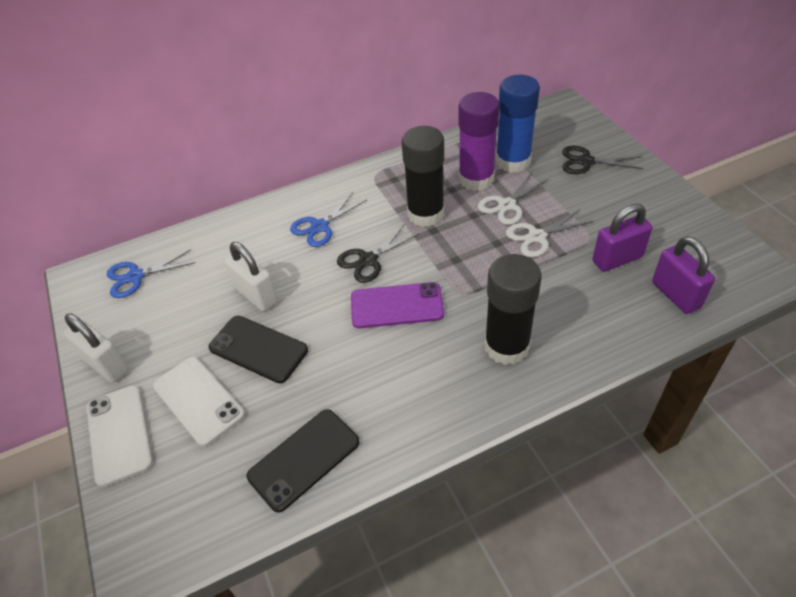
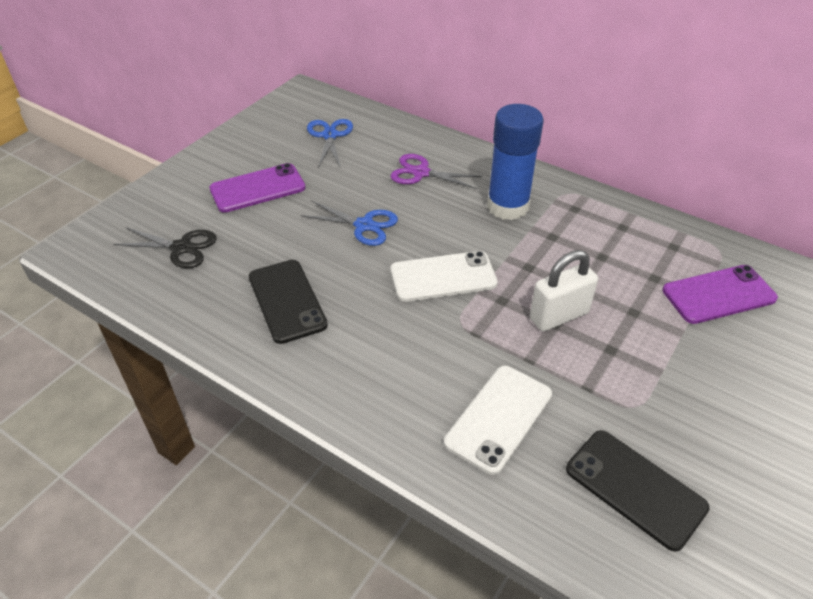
black glue stick: 2 -> 0
black scissors: 2 -> 1
purple glue stick: 1 -> 0
purple padlock: 2 -> 0
purple phone: 1 -> 2
purple scissors: 0 -> 1
white padlock: 2 -> 1
white scissors: 2 -> 0

